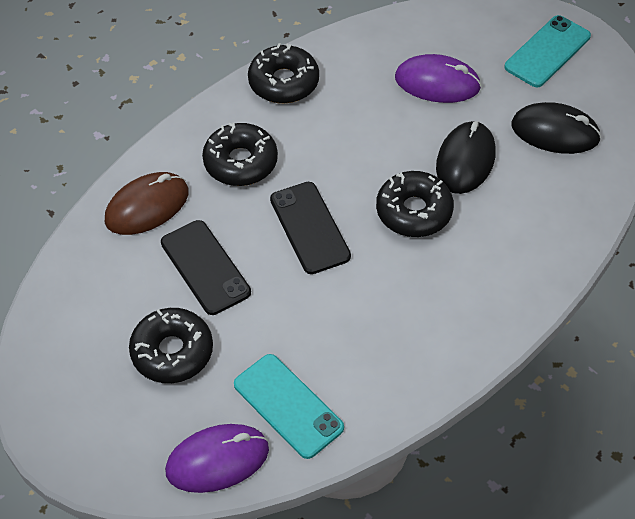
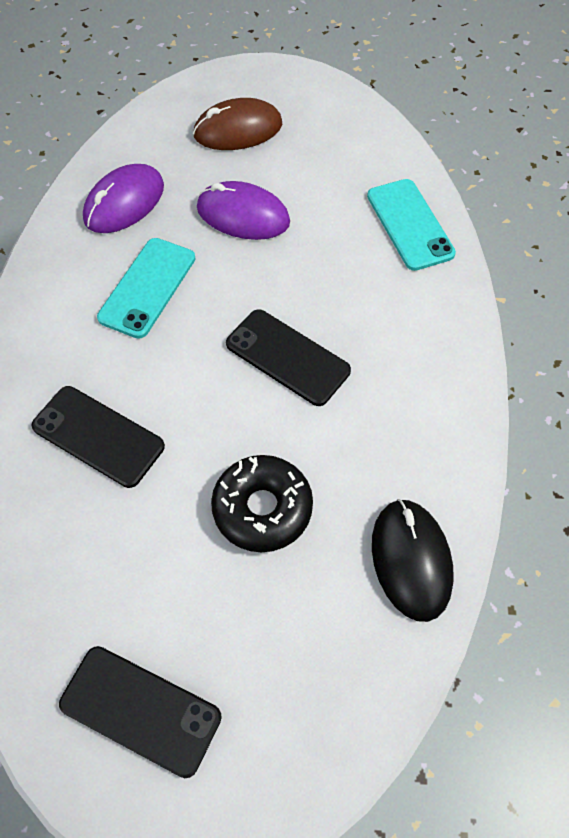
black donut: 4 -> 1
black mouse: 2 -> 1
black phone: 2 -> 3

